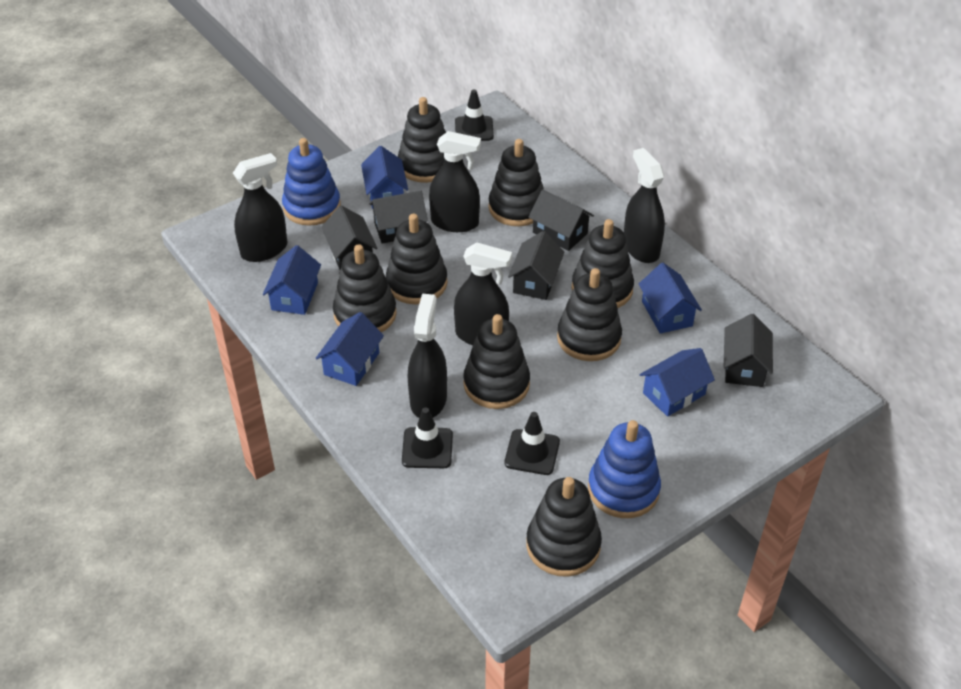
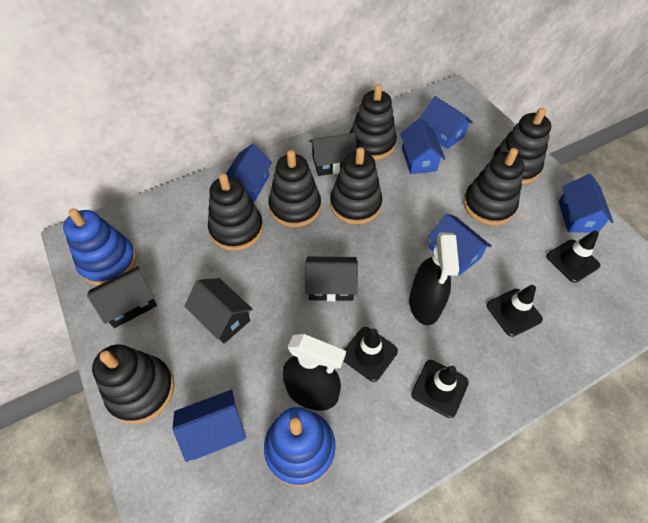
black house: 5 -> 4
black spray bottle: 5 -> 2
black stacking toy: 8 -> 7
black traffic cone: 3 -> 4
blue house: 5 -> 6

